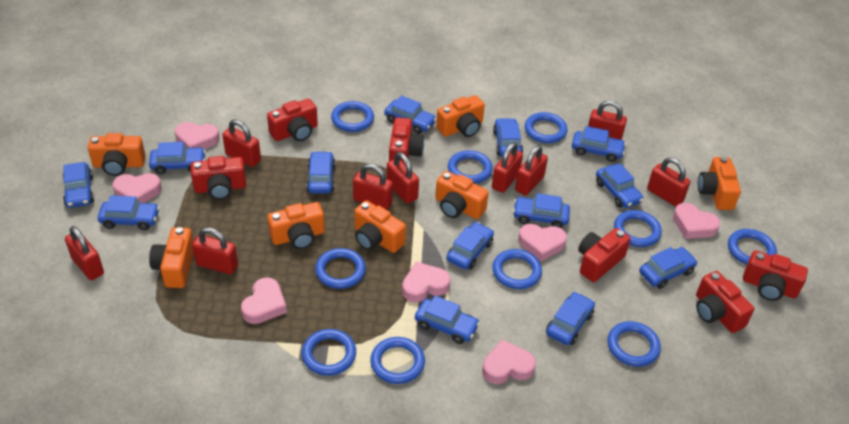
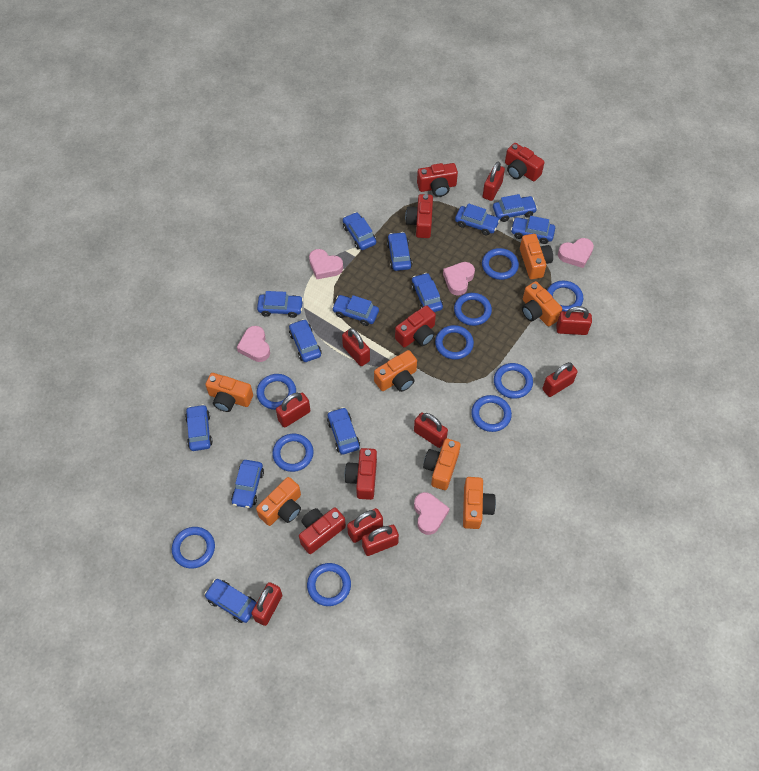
pink heart: 7 -> 5

